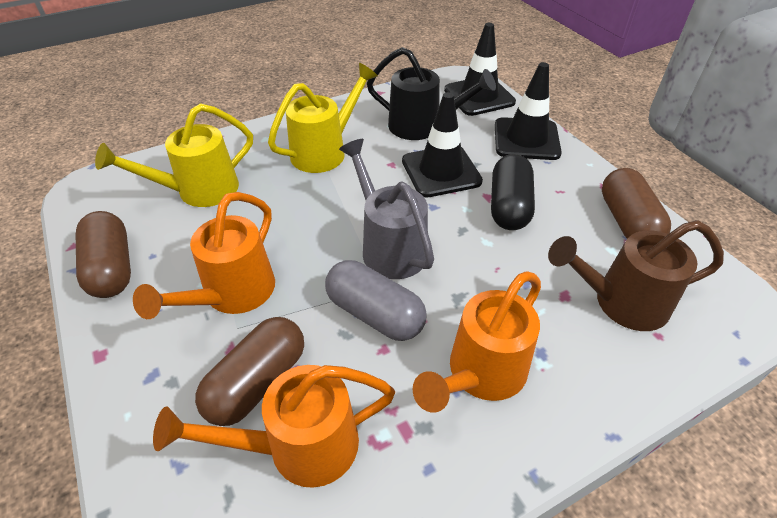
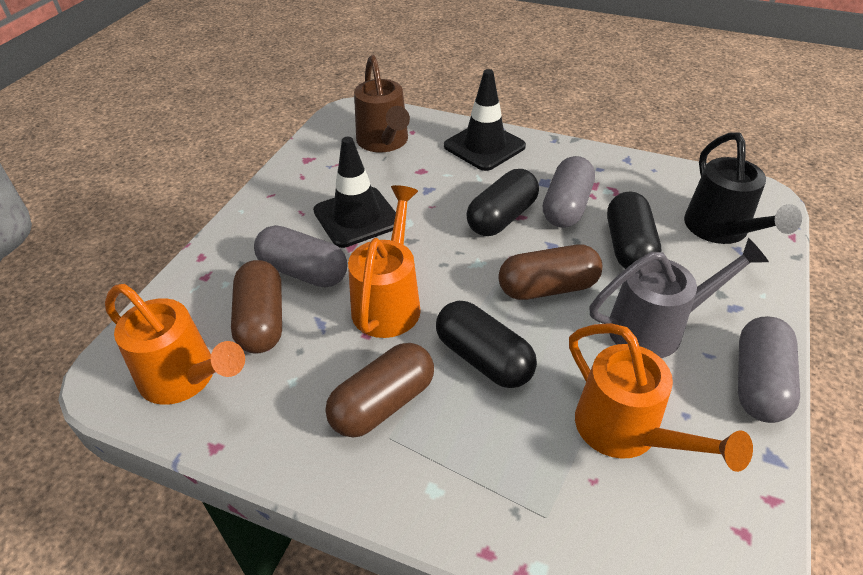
black capsule: 1 -> 3
black traffic cone: 3 -> 2
grey capsule: 1 -> 3
yellow watering can: 2 -> 0

